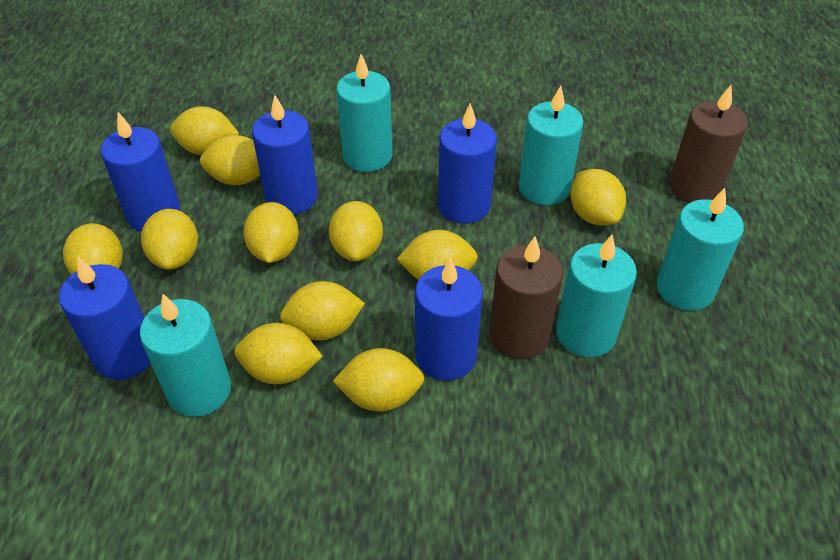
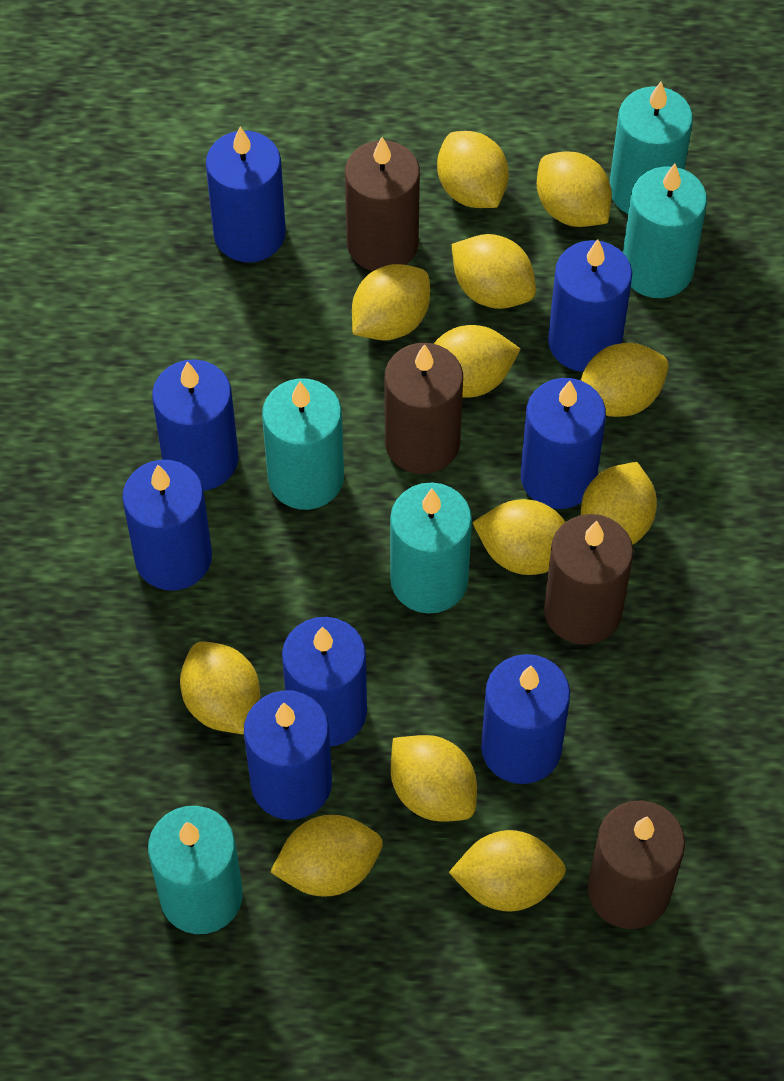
blue candle: 5 -> 8
brown candle: 2 -> 4
yellow lemon: 11 -> 12

